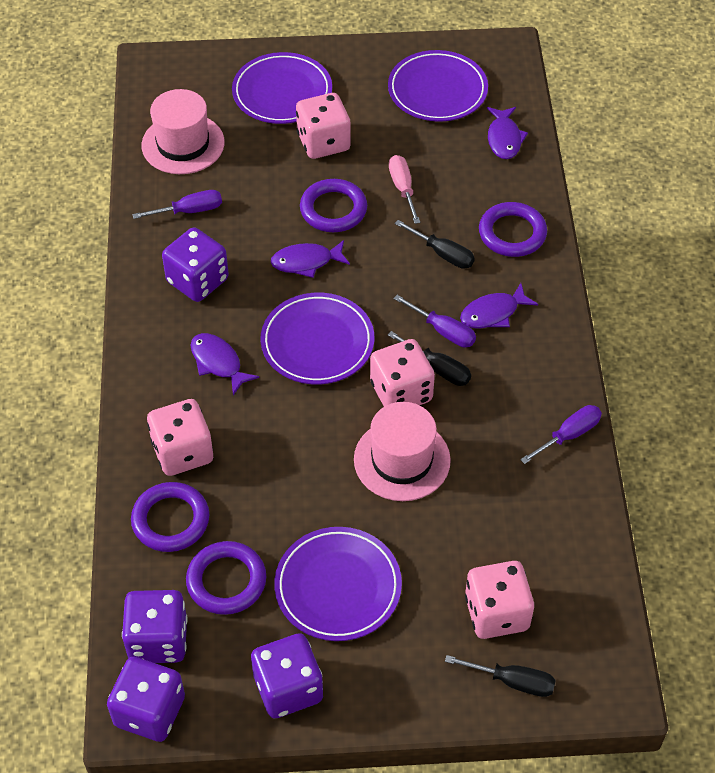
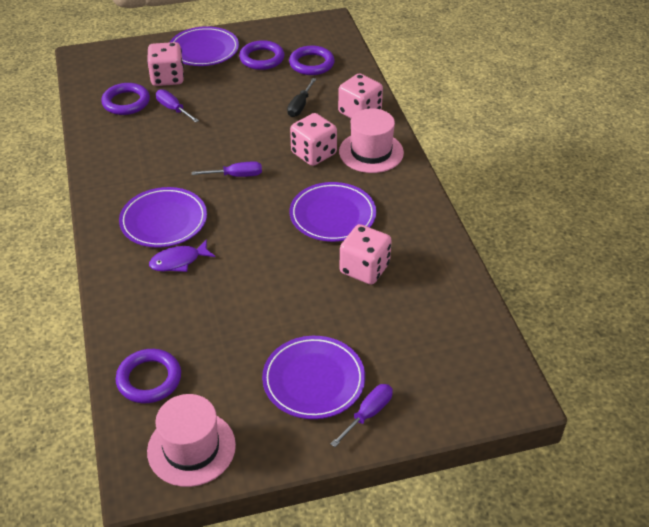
black screwdriver: 3 -> 1
pink screwdriver: 1 -> 0
purple dice: 4 -> 0
purple fish: 4 -> 1

